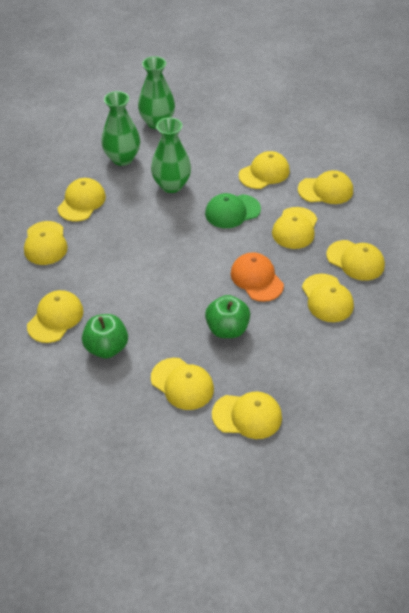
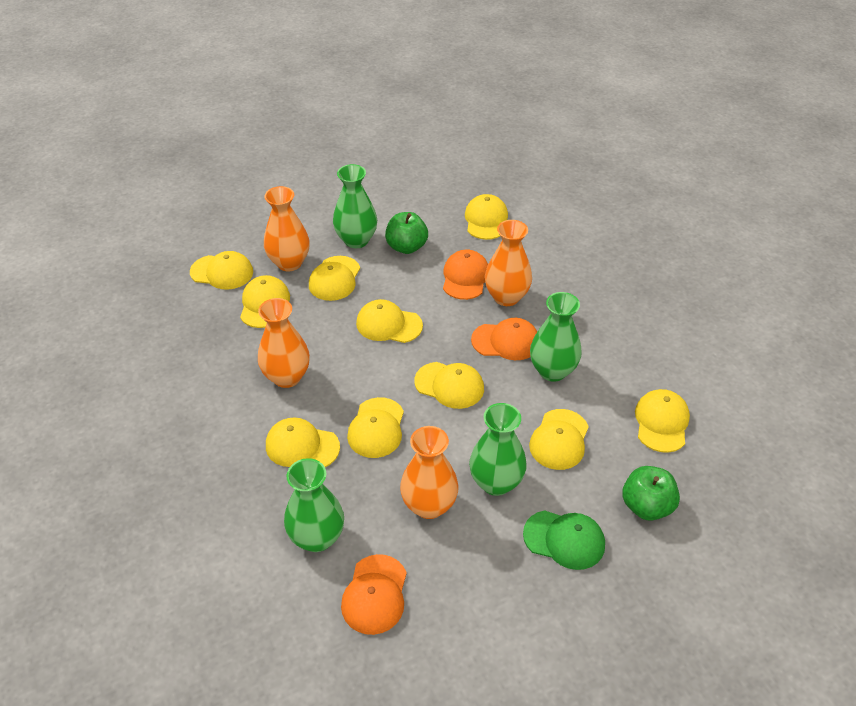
green vase: 3 -> 4
orange cap: 1 -> 3
orange vase: 0 -> 4

